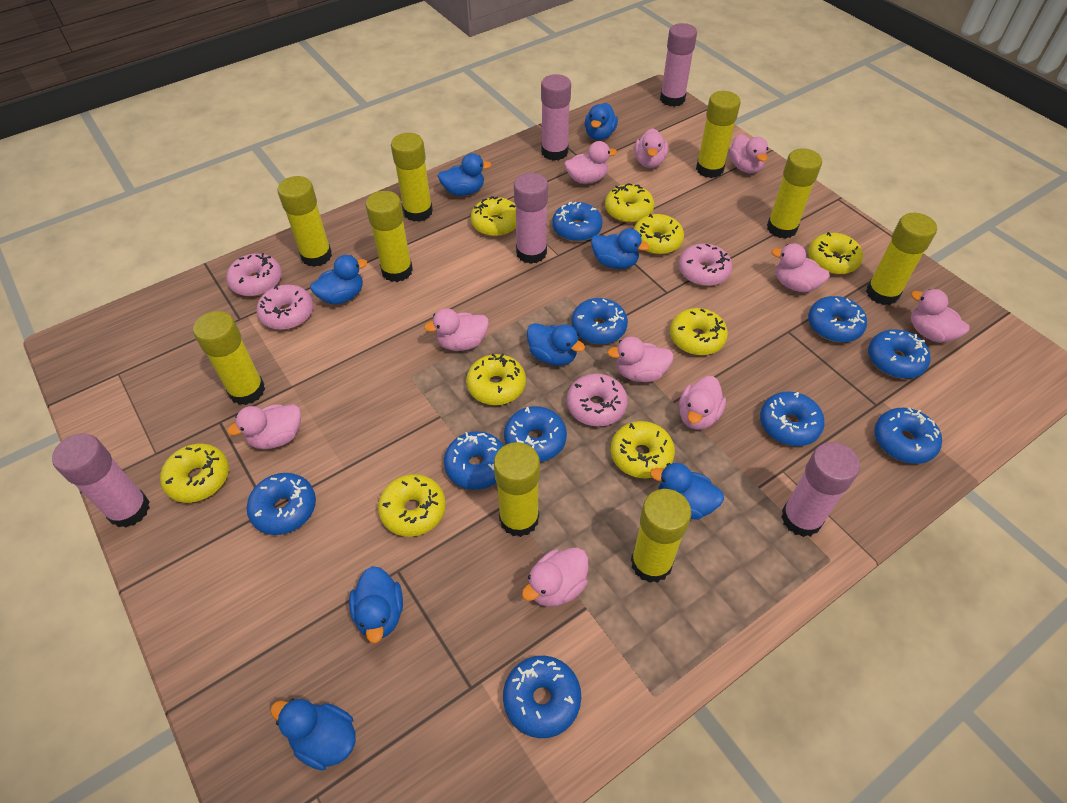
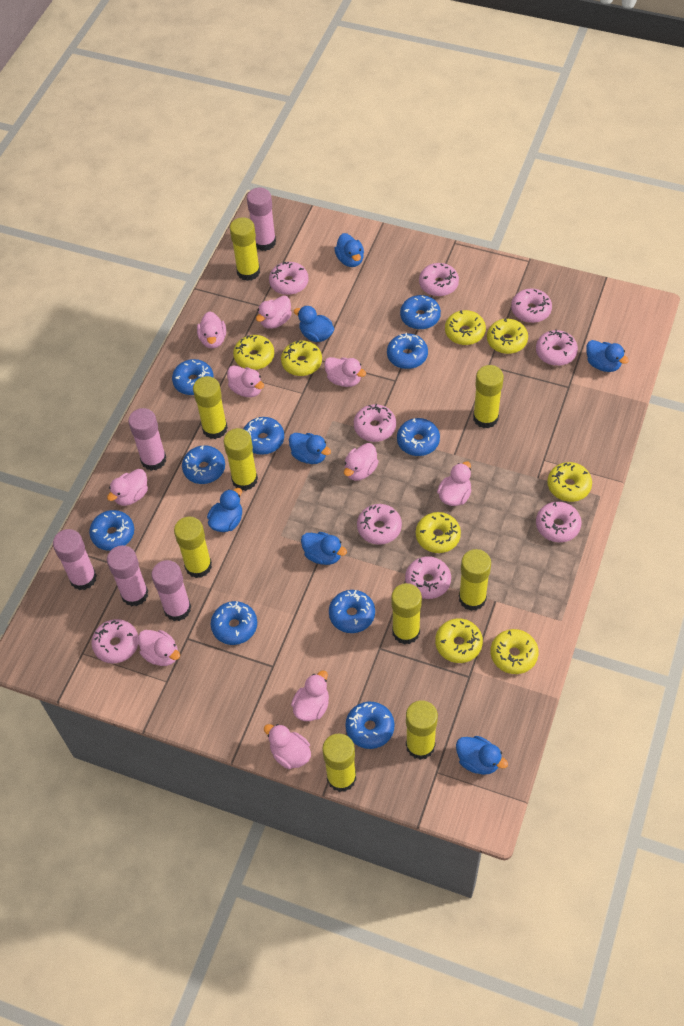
blue duck: 8 -> 7
pink donut: 4 -> 9
yellow donut: 9 -> 8

